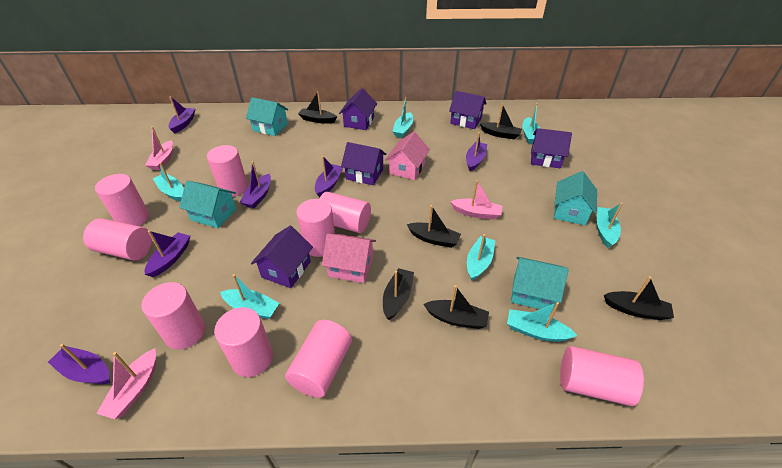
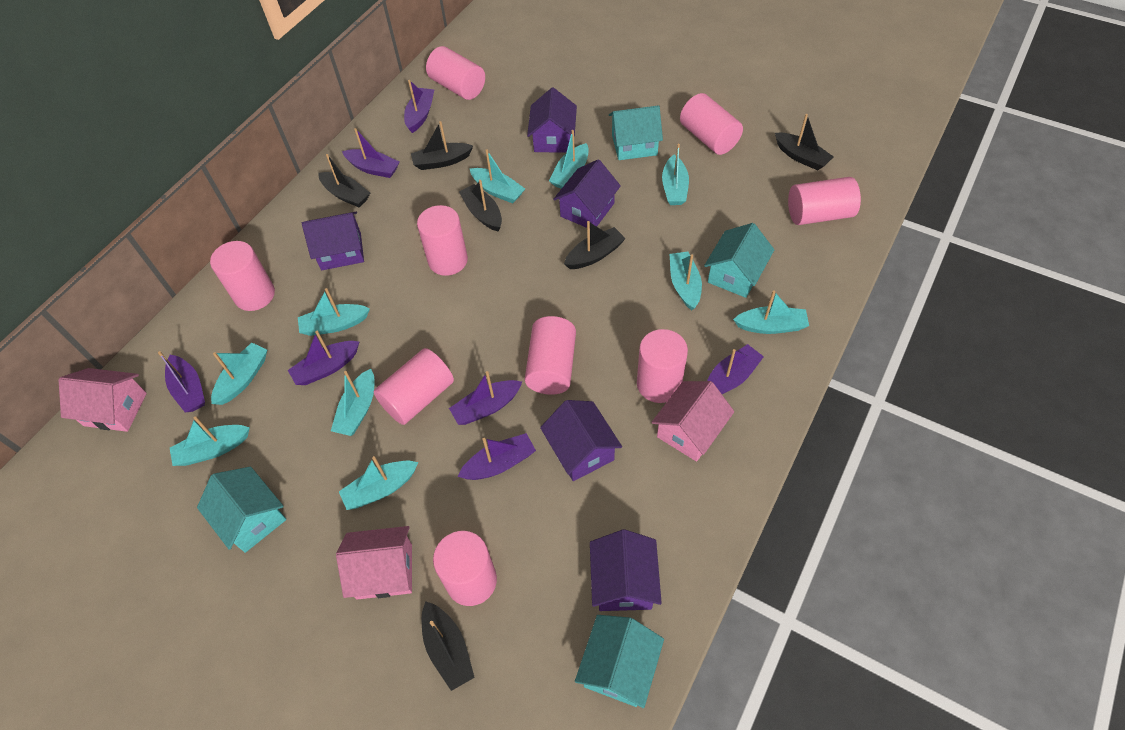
pink boat: 3 -> 0
pink house: 2 -> 3
purple boat: 6 -> 7
turquoise boat: 7 -> 10

